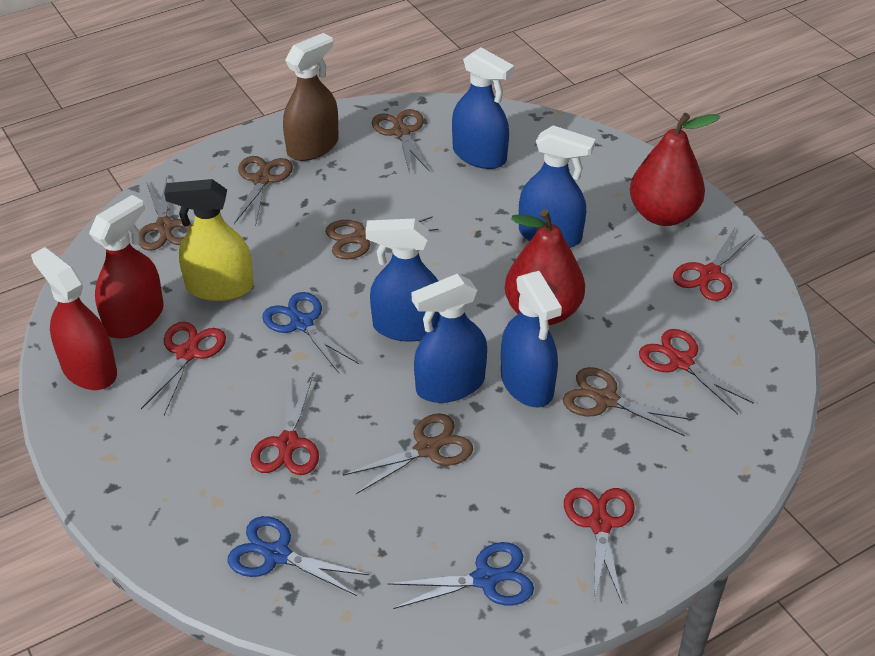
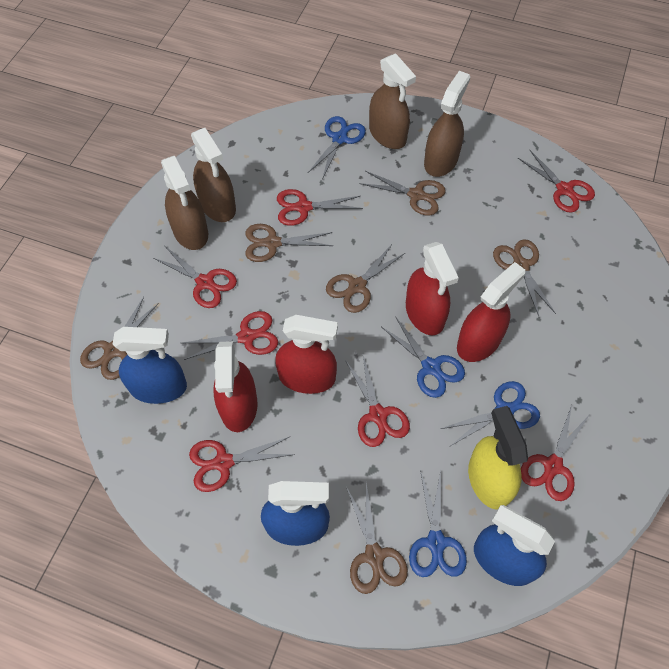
blue scissors: 3 -> 4
blue spray bottle: 5 -> 3
brown spray bottle: 1 -> 4
red pear: 2 -> 0
red scissors: 5 -> 7
red spray bottle: 2 -> 4

